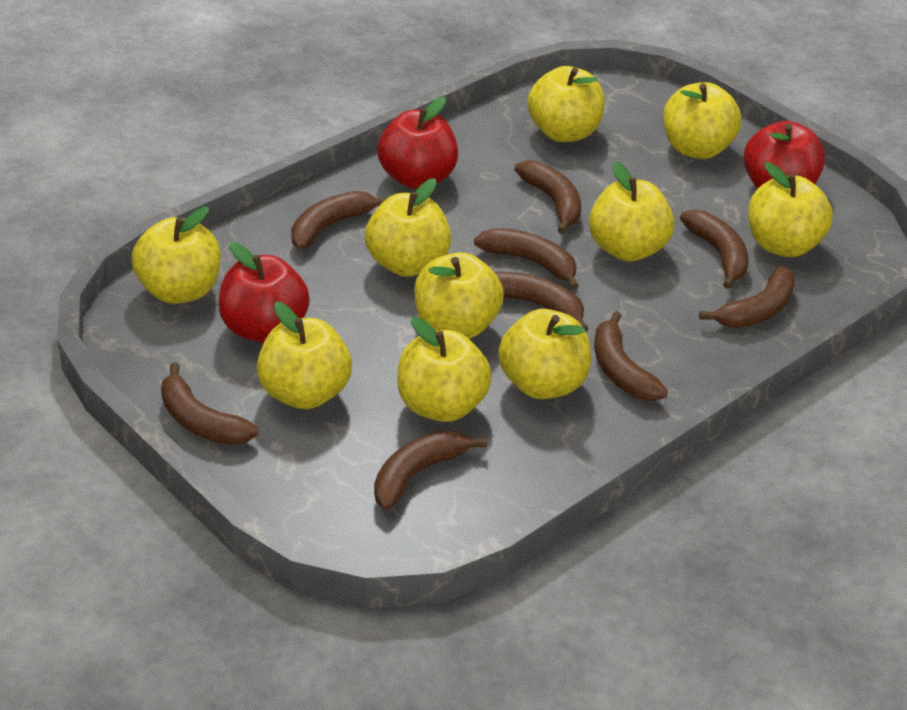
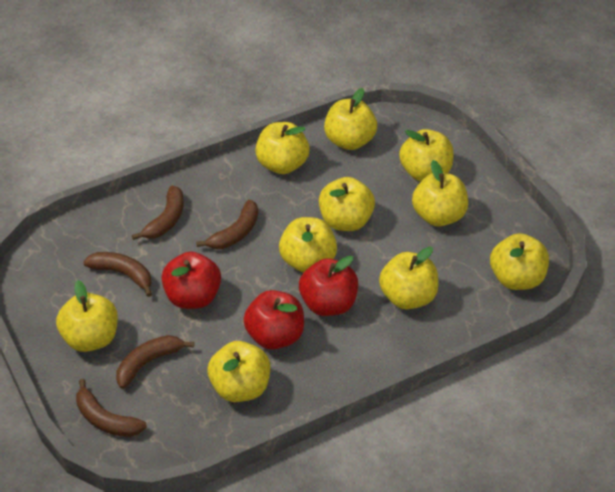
brown banana: 9 -> 5

